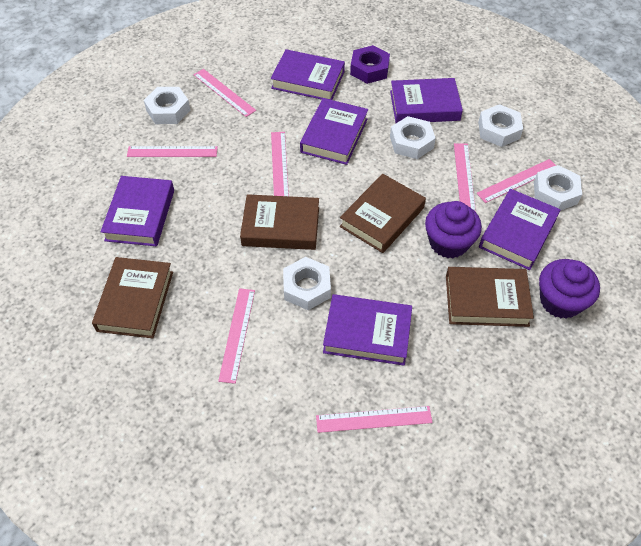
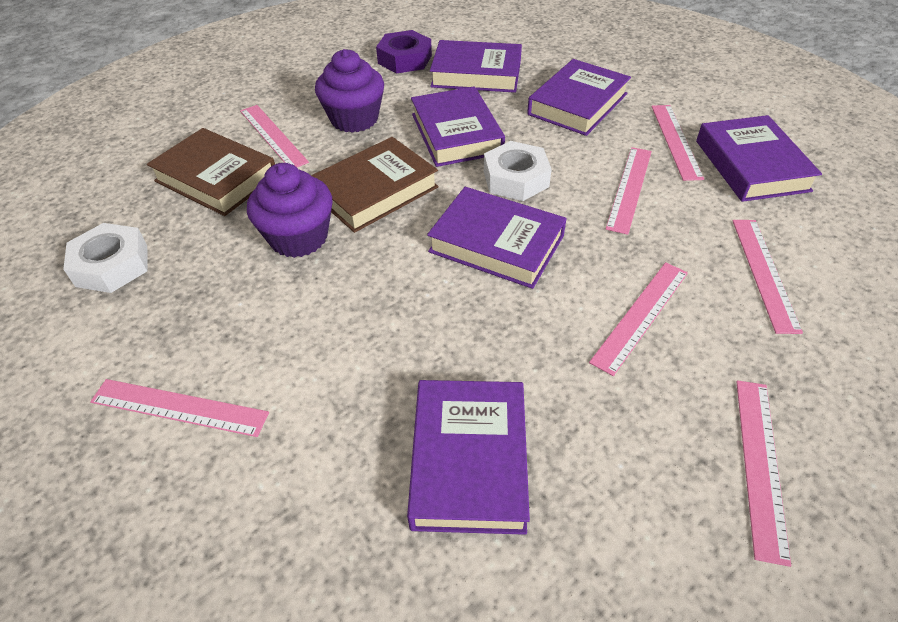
brown book: 4 -> 2
white nut: 5 -> 2

